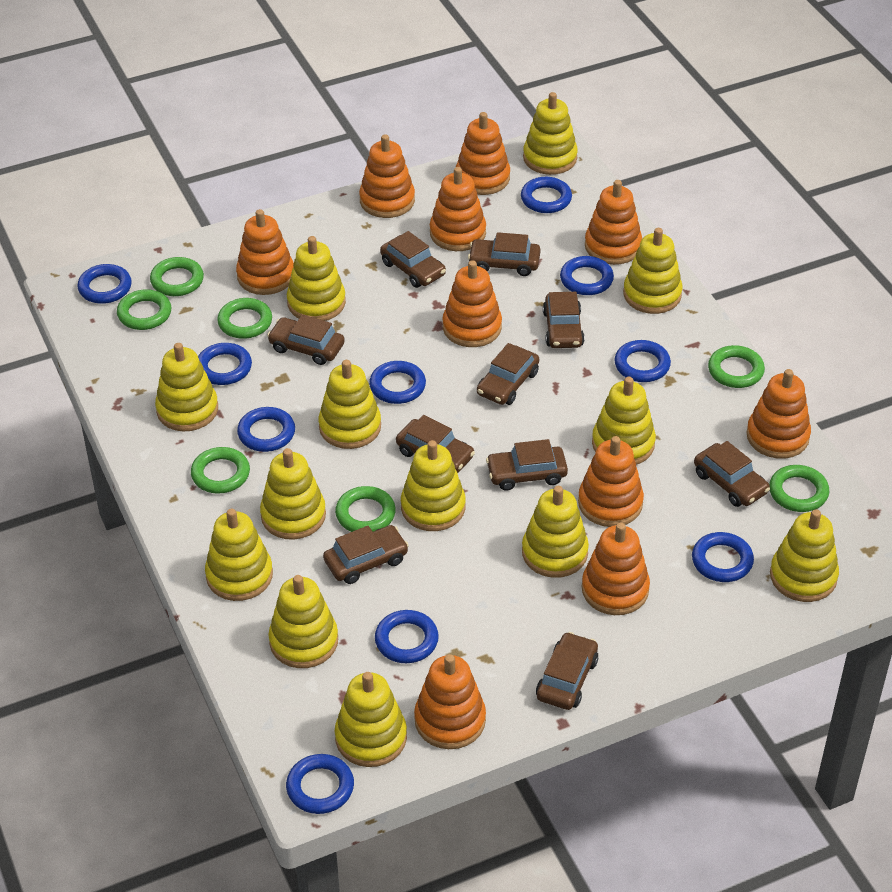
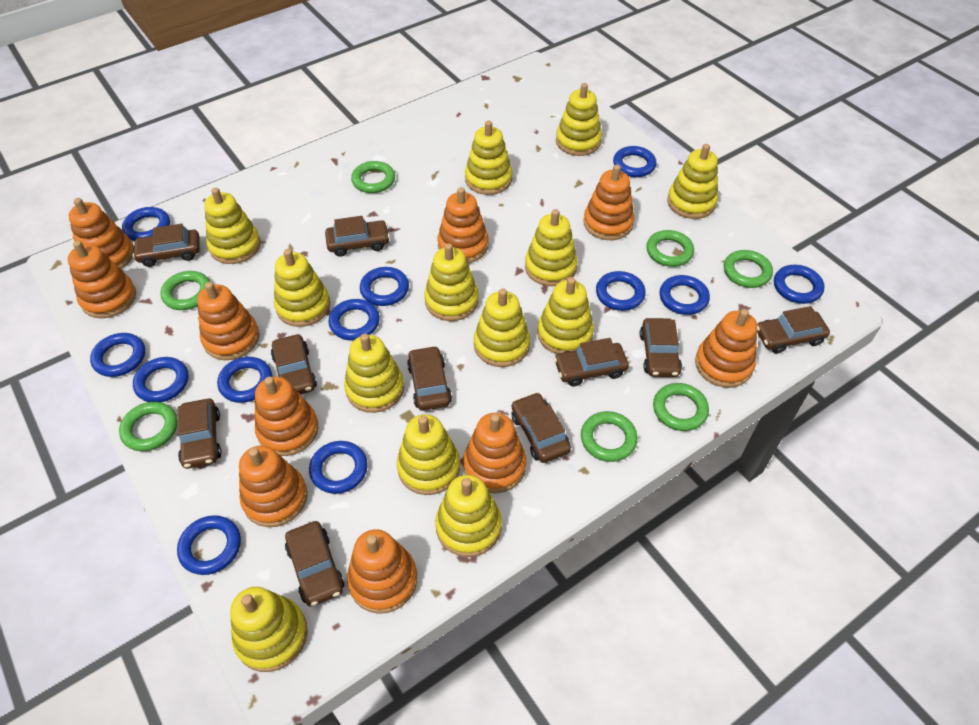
blue ring: 10 -> 12

